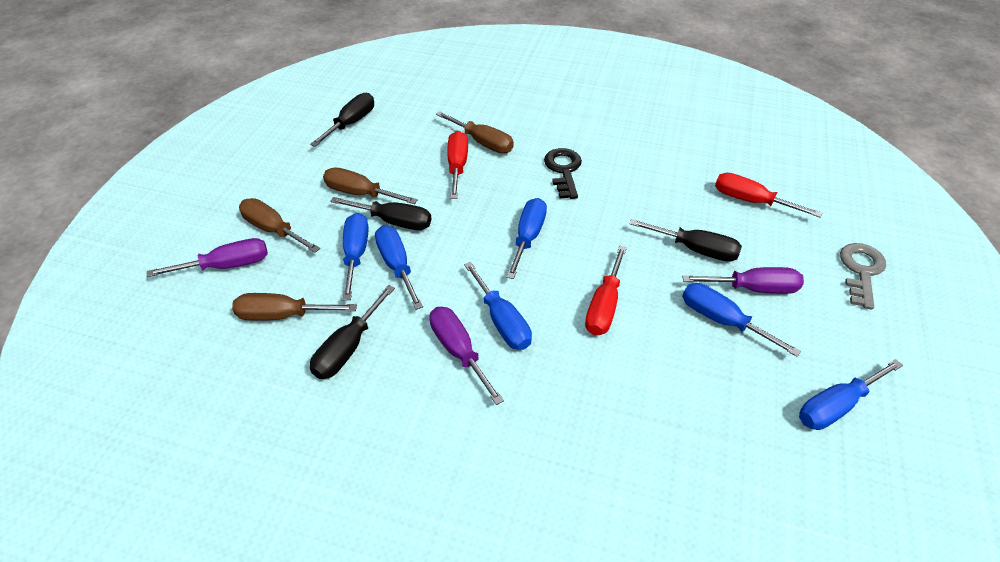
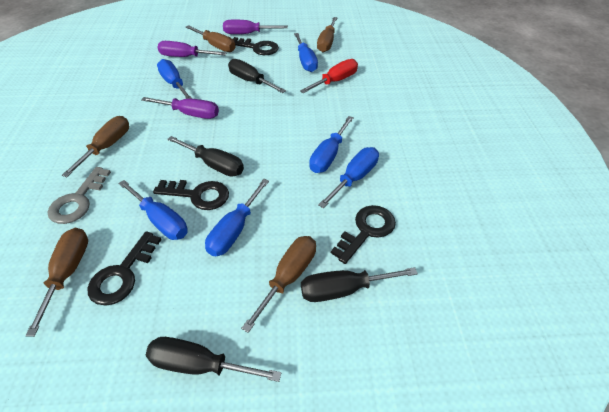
black key: 1 -> 4
brown screwdriver: 4 -> 5
red screwdriver: 3 -> 1

